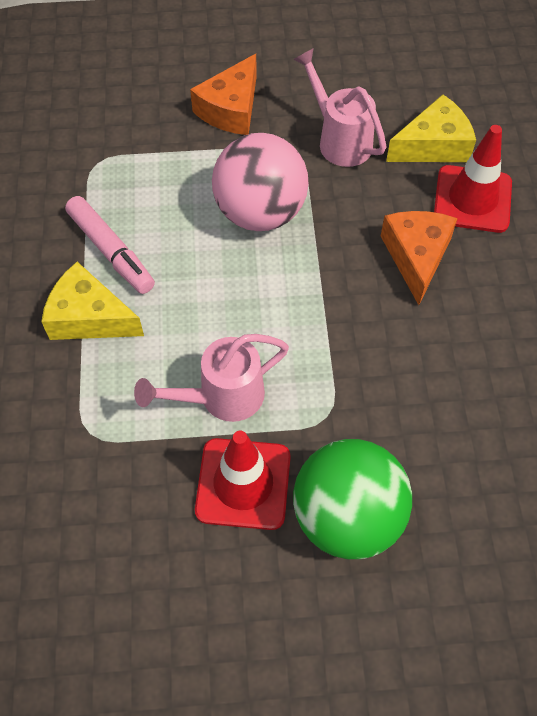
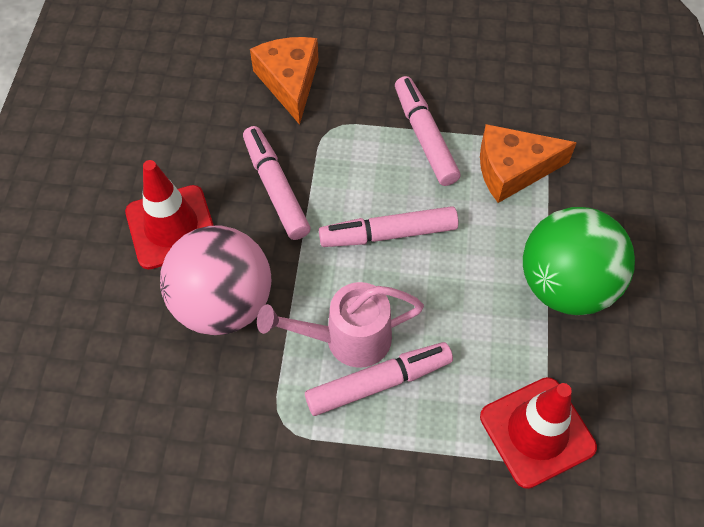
pink marker: 1 -> 4
pink watering can: 2 -> 1
yellow cheese: 2 -> 0

